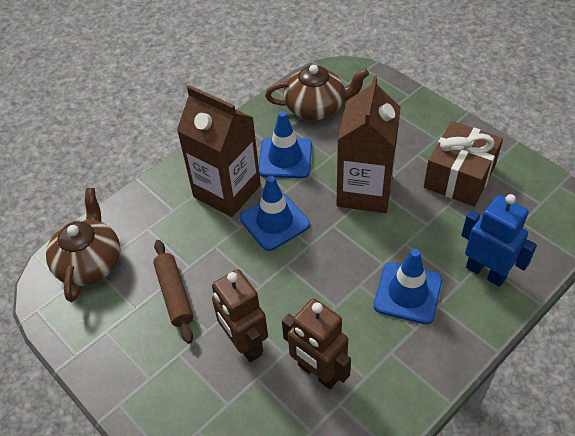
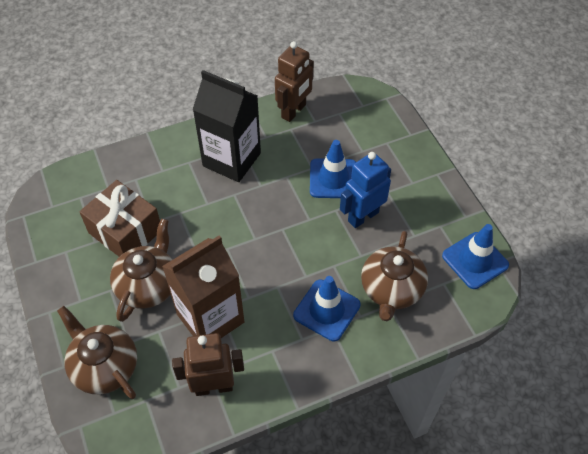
black carton: 0 -> 1
brown carton: 2 -> 1
brown rolling pin: 1 -> 0
brown teapot: 2 -> 3

